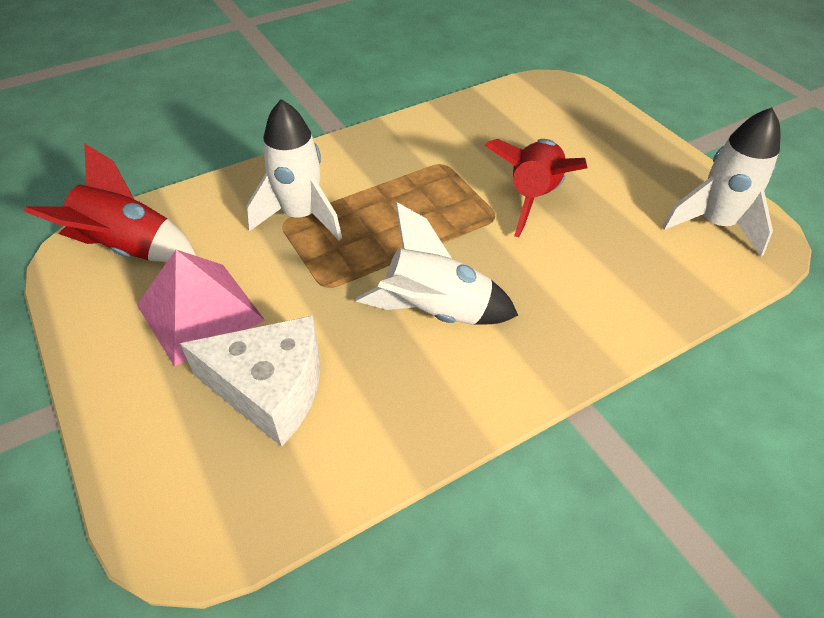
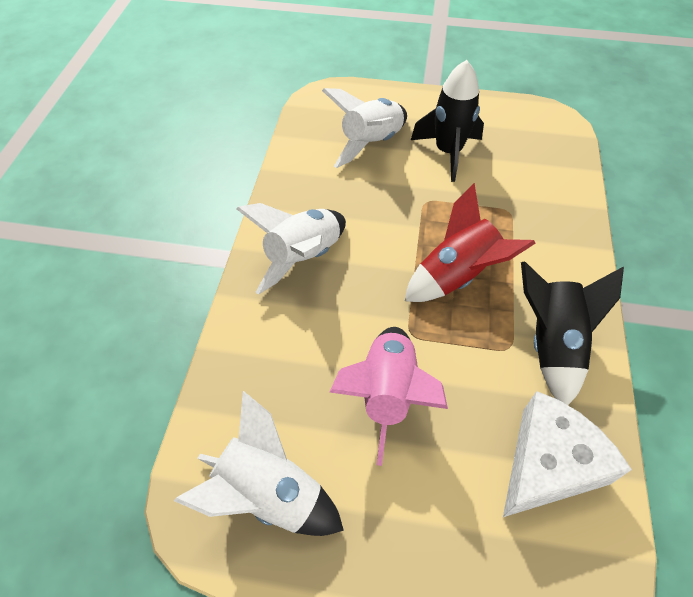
black rocket: 0 -> 2
pink pyramid: 1 -> 0
pink rocket: 0 -> 1
red rocket: 2 -> 1

